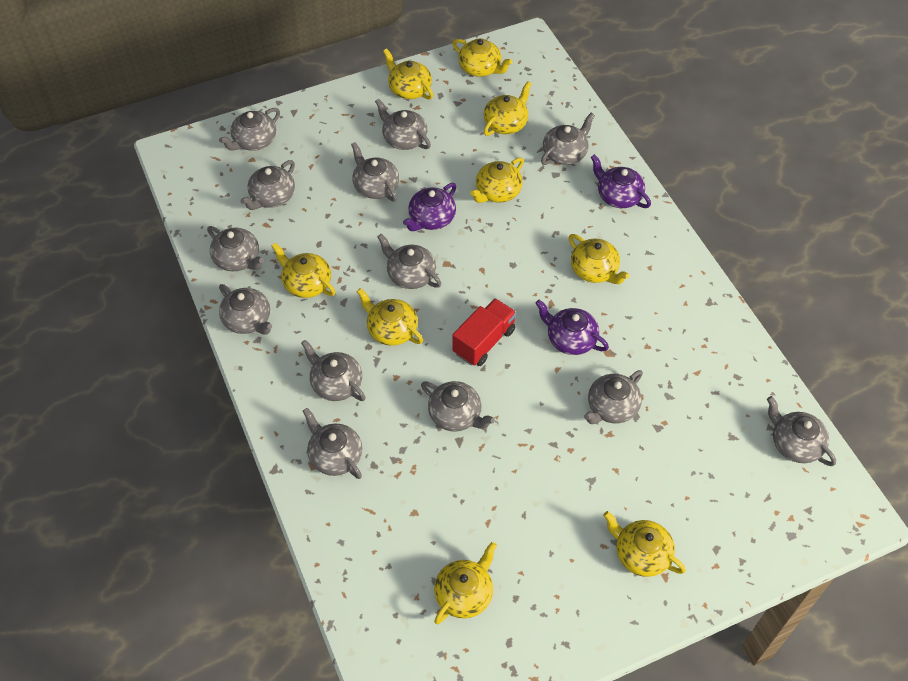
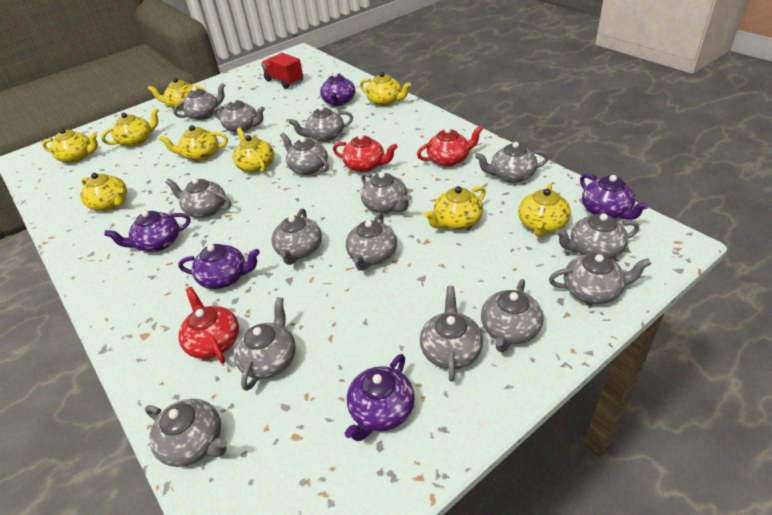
grey teapot: 13 -> 15
purple teapot: 3 -> 5
red teapot: 0 -> 3

